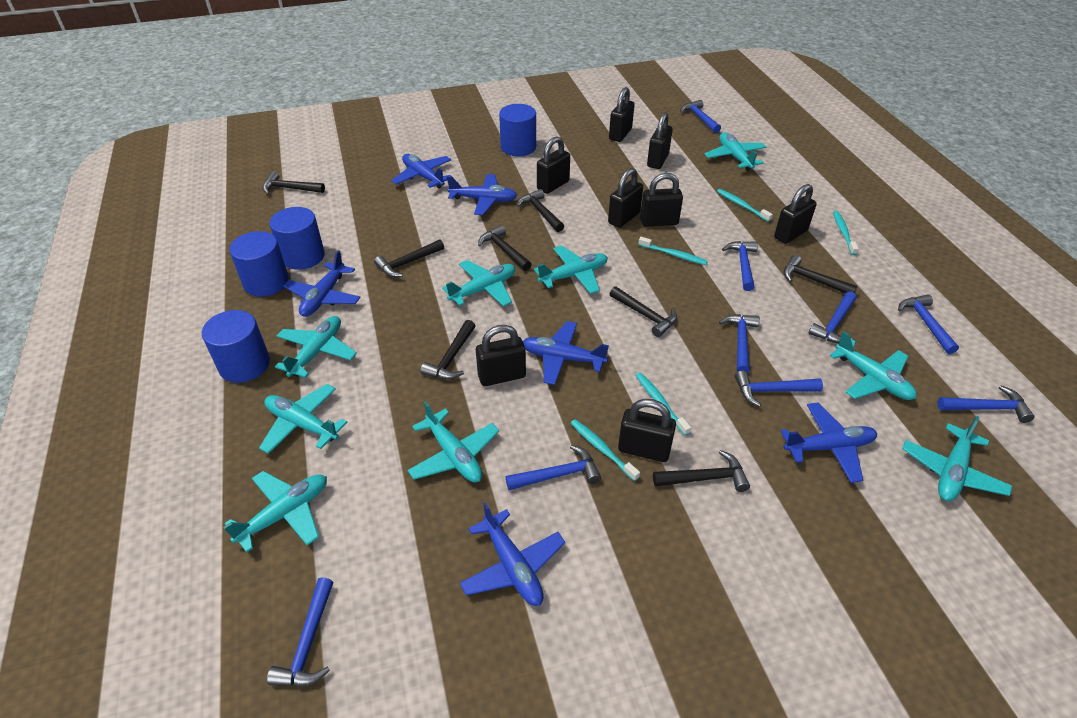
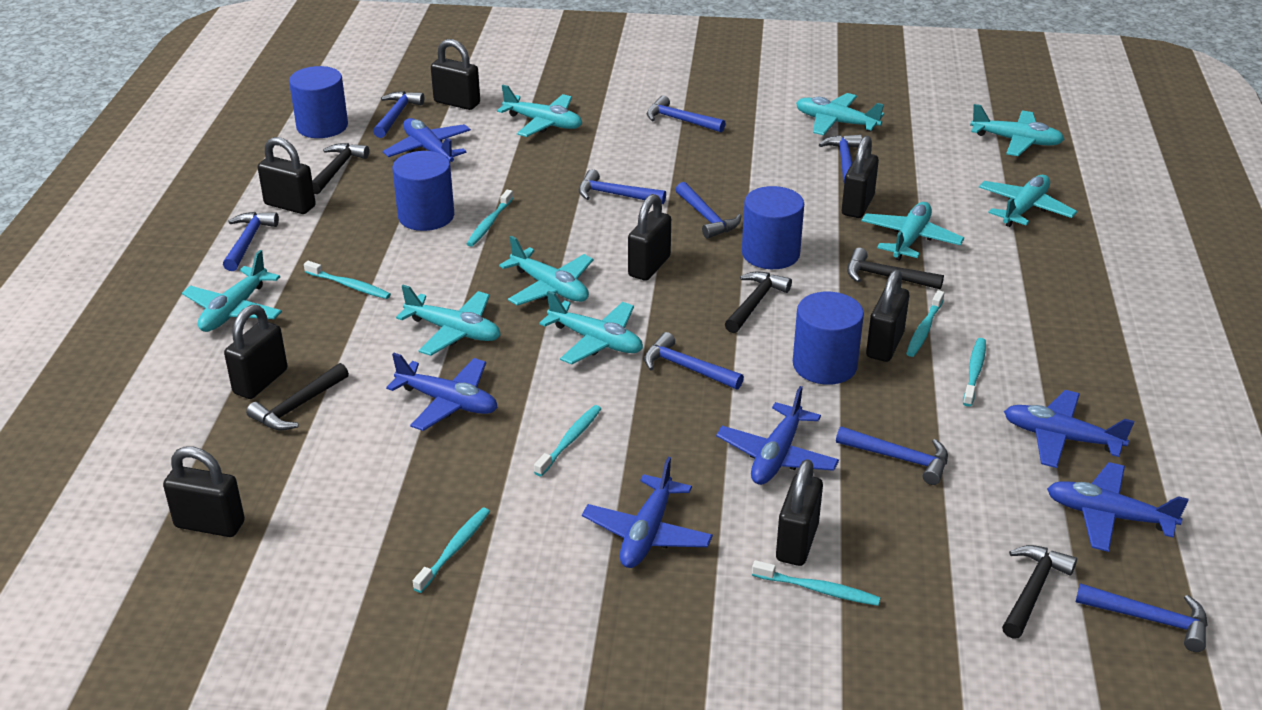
black hammer: 8 -> 5
turquoise toothbrush: 5 -> 7

